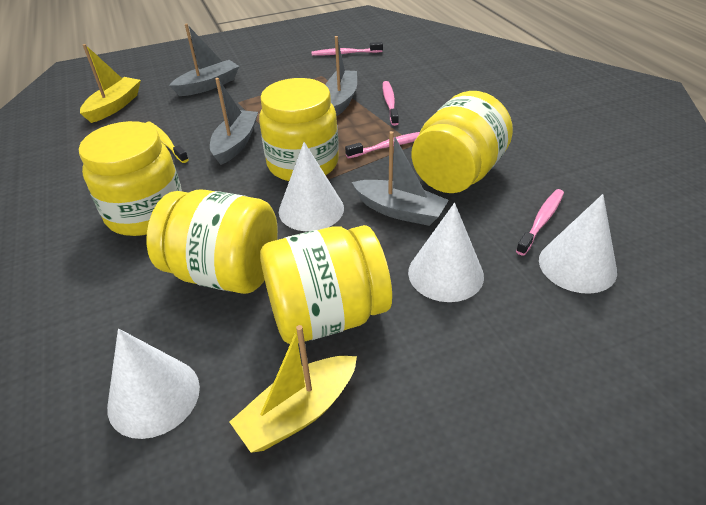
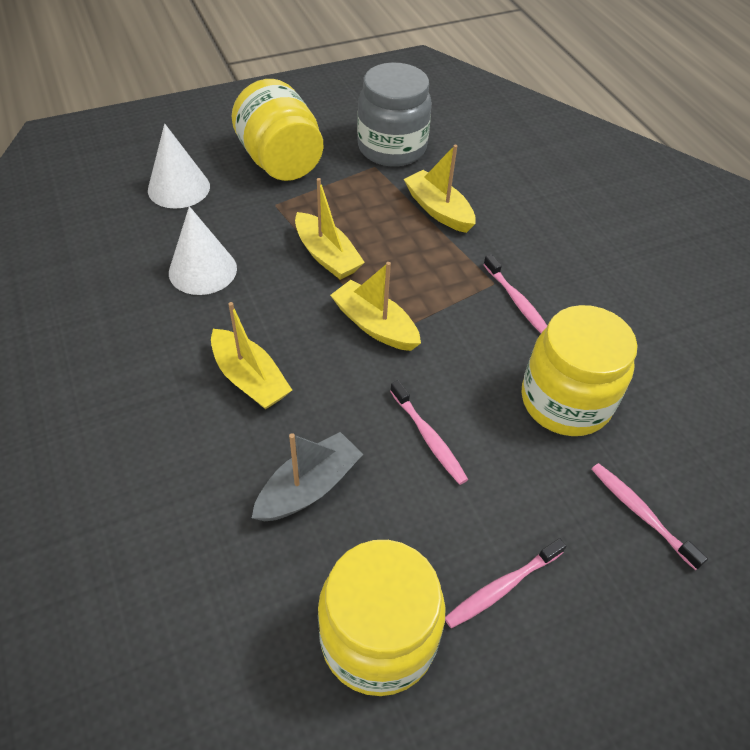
grey boat: 4 -> 1
grey jar: 0 -> 1
white cone: 4 -> 2
yellow boat: 2 -> 4
yellow jar: 5 -> 3
yellow toothbrush: 1 -> 0

